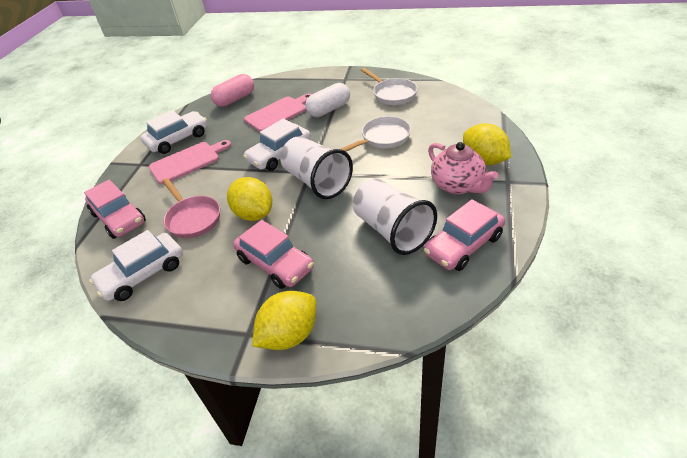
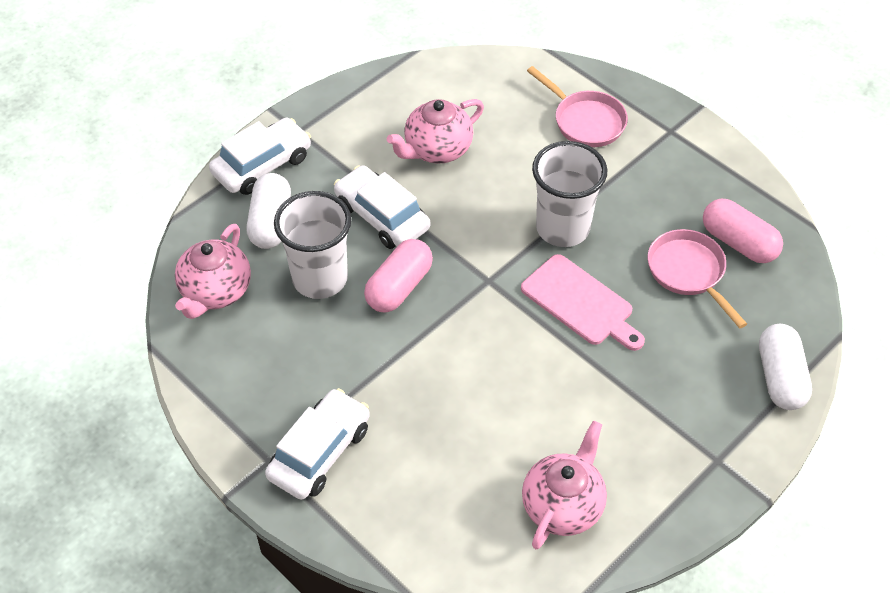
pink capsule: 1 -> 2
pink car: 3 -> 0
pink cutting board: 2 -> 1
pink pan: 1 -> 2
pink teapot: 1 -> 3
white capsule: 1 -> 2
white pan: 2 -> 0
yellow lemon: 3 -> 0

